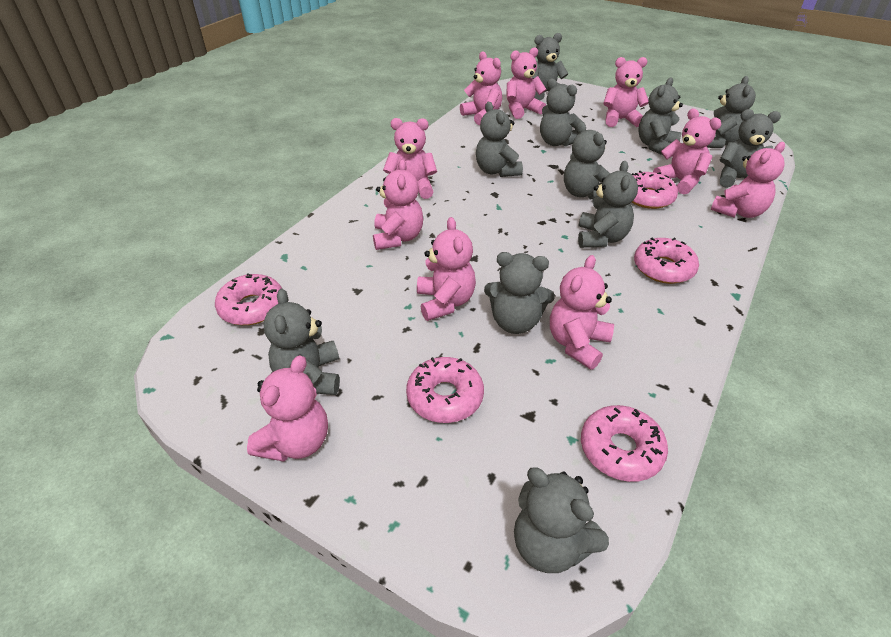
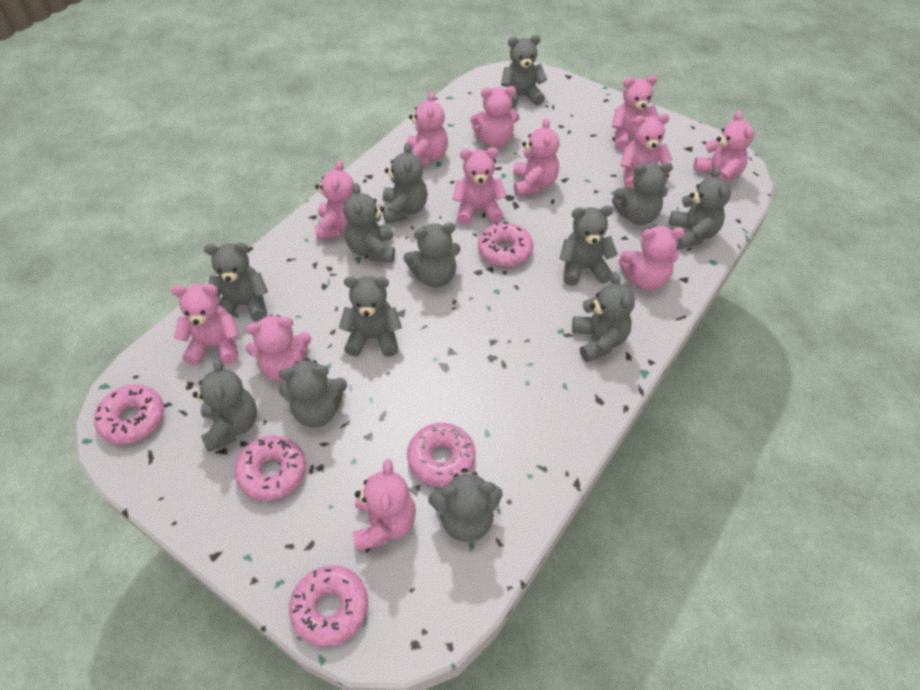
grey teddy bear: 11 -> 13
pink teddy bear: 10 -> 12

